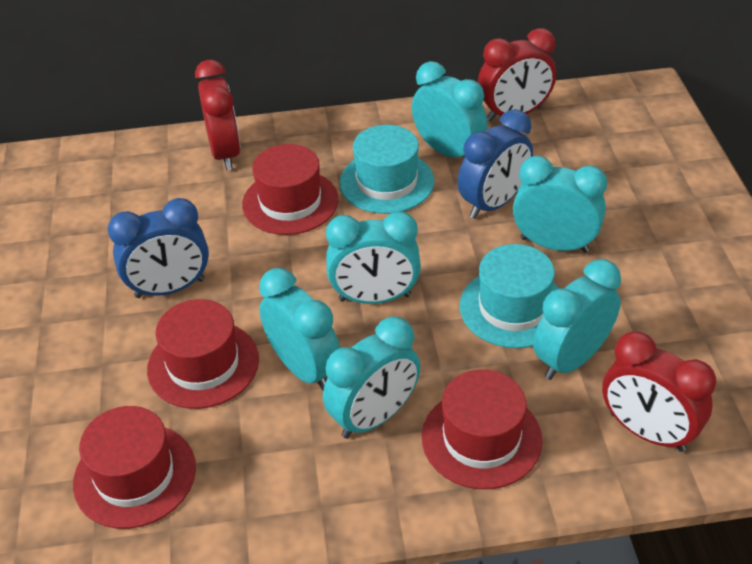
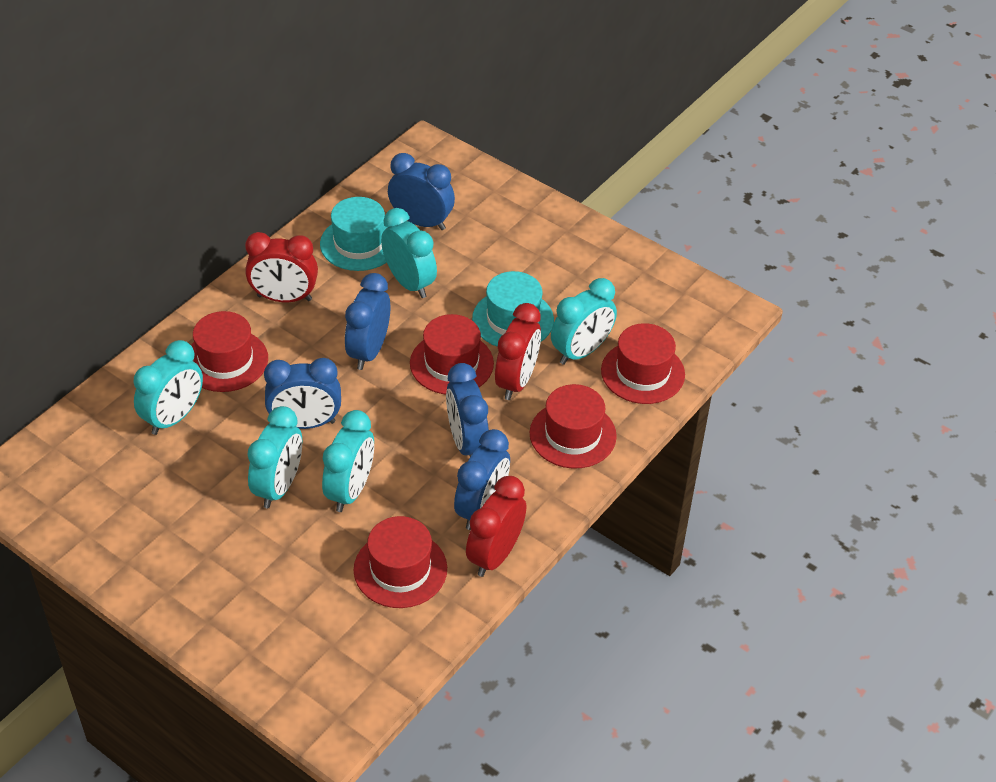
blue clock: 2 -> 5
red hat: 4 -> 5
turquoise clock: 6 -> 5

